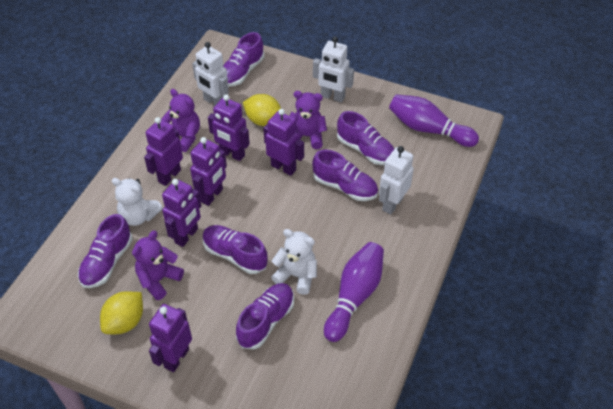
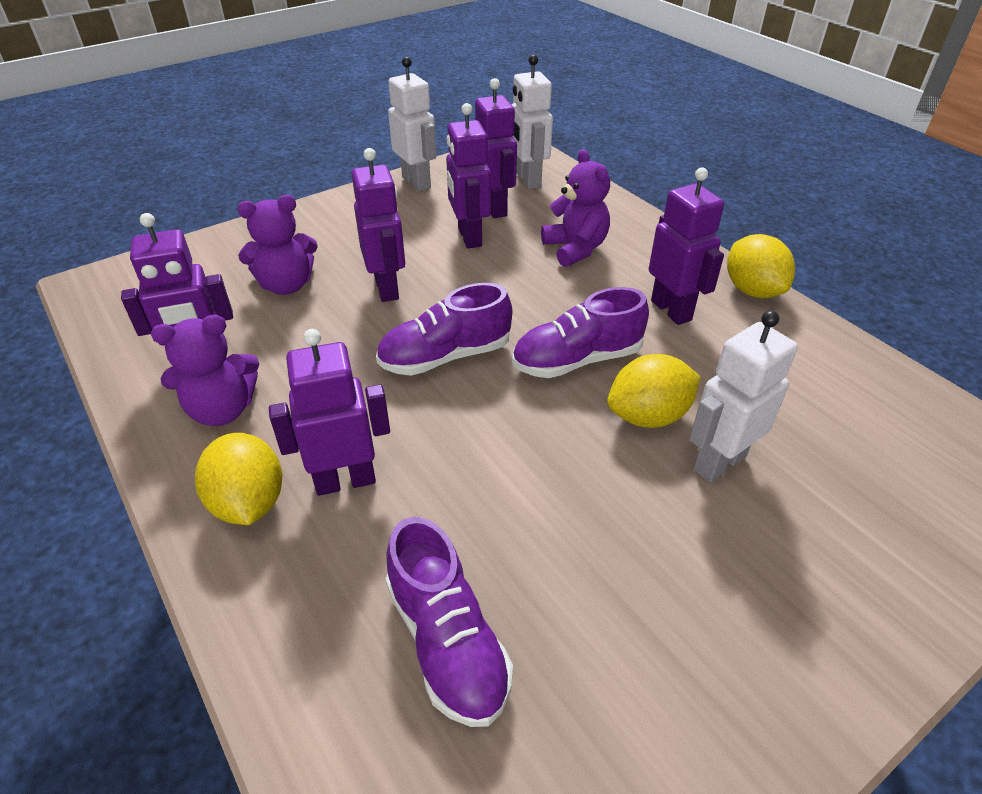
purple bowling pin: 2 -> 0
purple shoe: 6 -> 3
white teddy bear: 2 -> 0
yellow lemon: 2 -> 3

